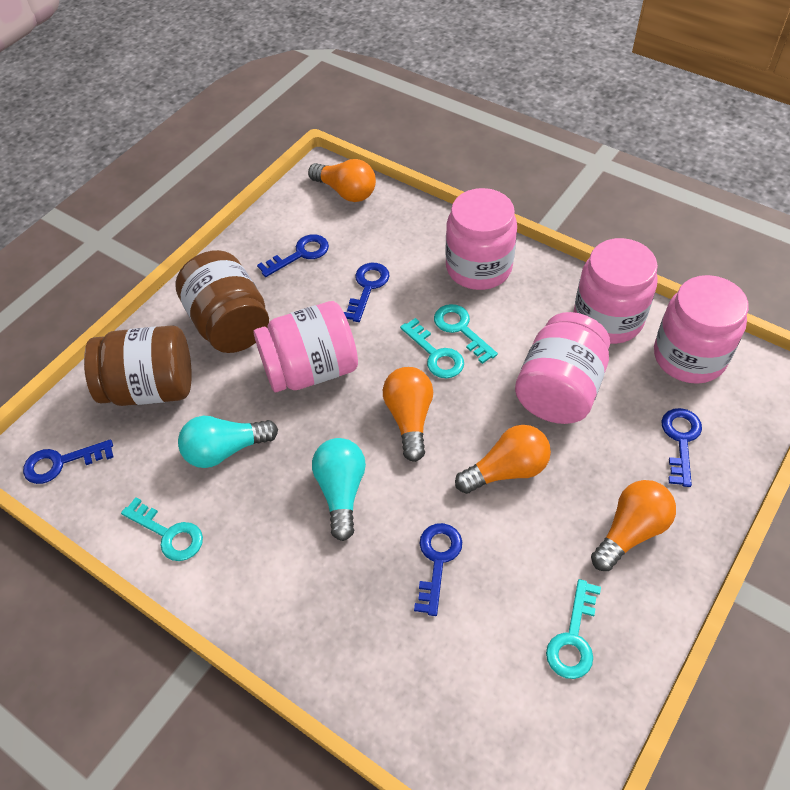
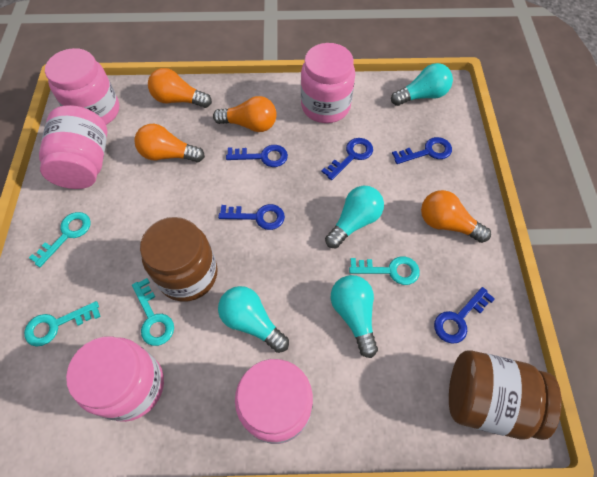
turquoise light bulb: 2 -> 4

